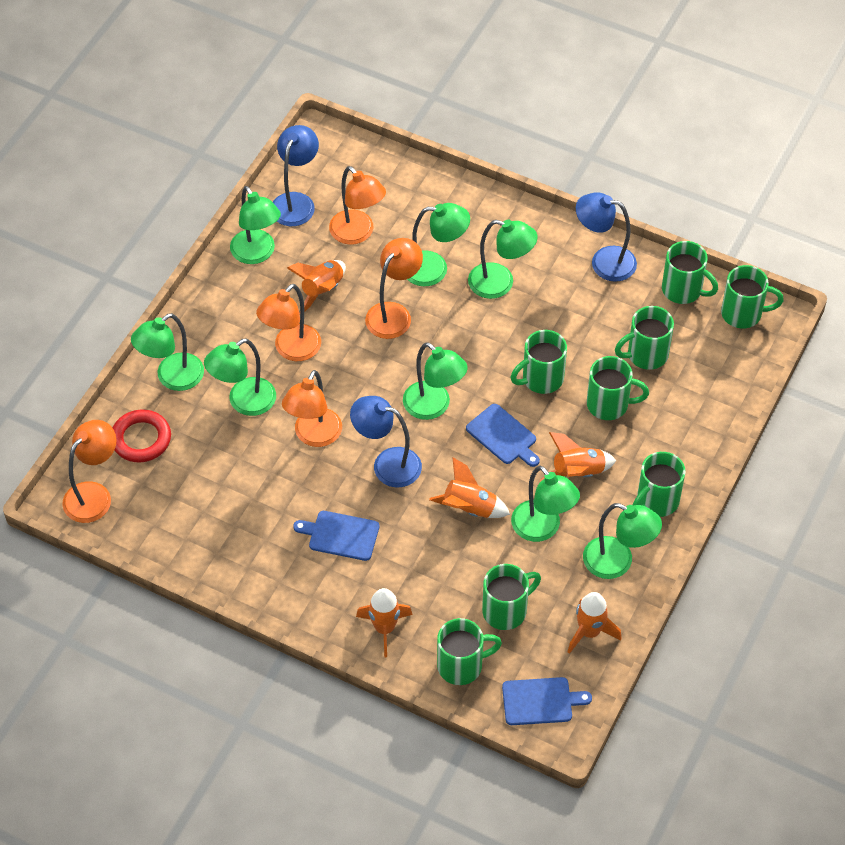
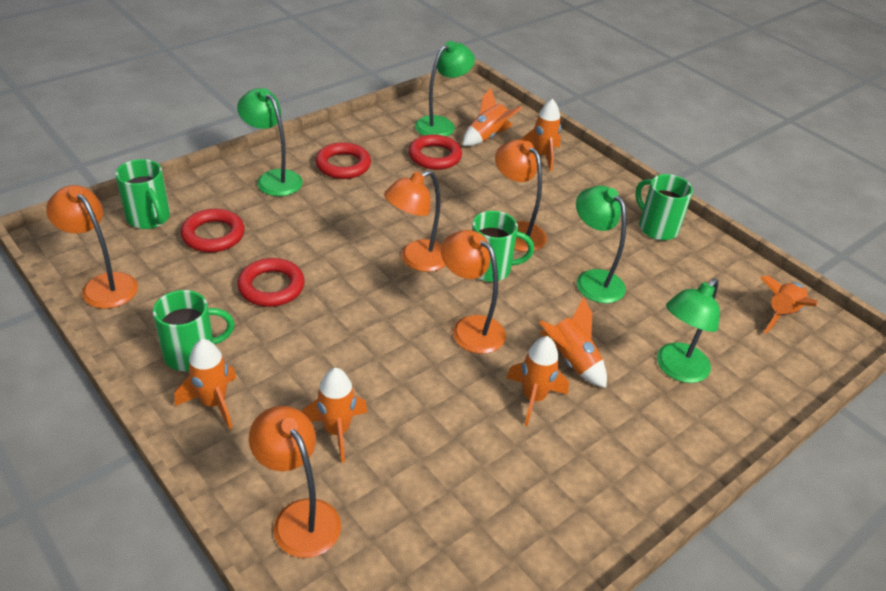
blue cutting board: 3 -> 0
blue lamp: 3 -> 0
green lamp: 8 -> 4
green mug: 8 -> 4
orange rocket: 5 -> 7
red ring: 1 -> 4

